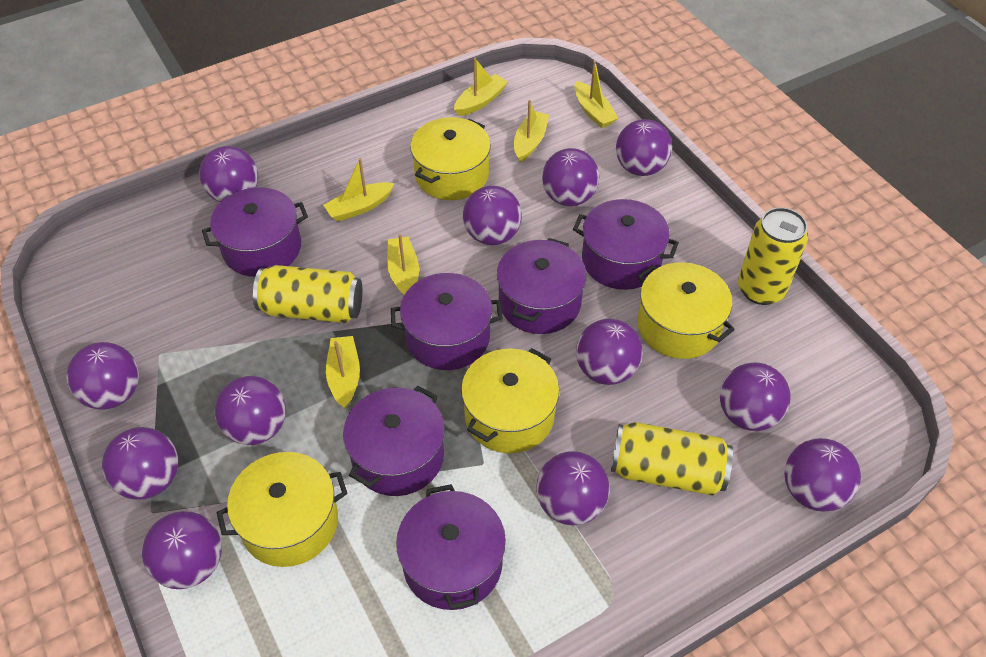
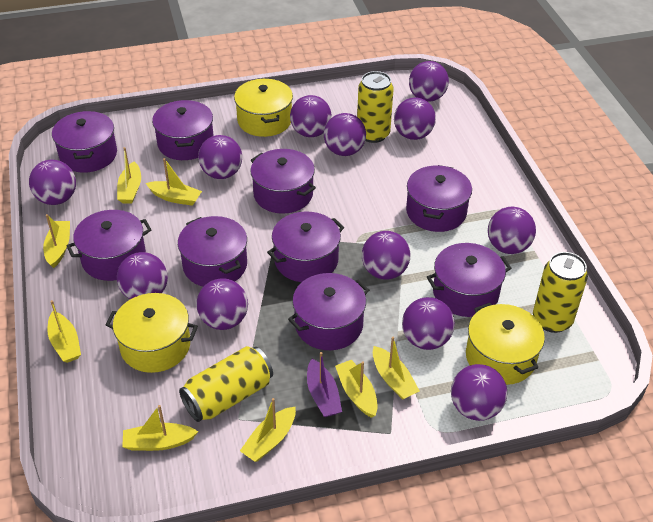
purple boat: 0 -> 1
purple pot: 6 -> 9
yellow boat: 6 -> 8
yellow pot: 4 -> 3

